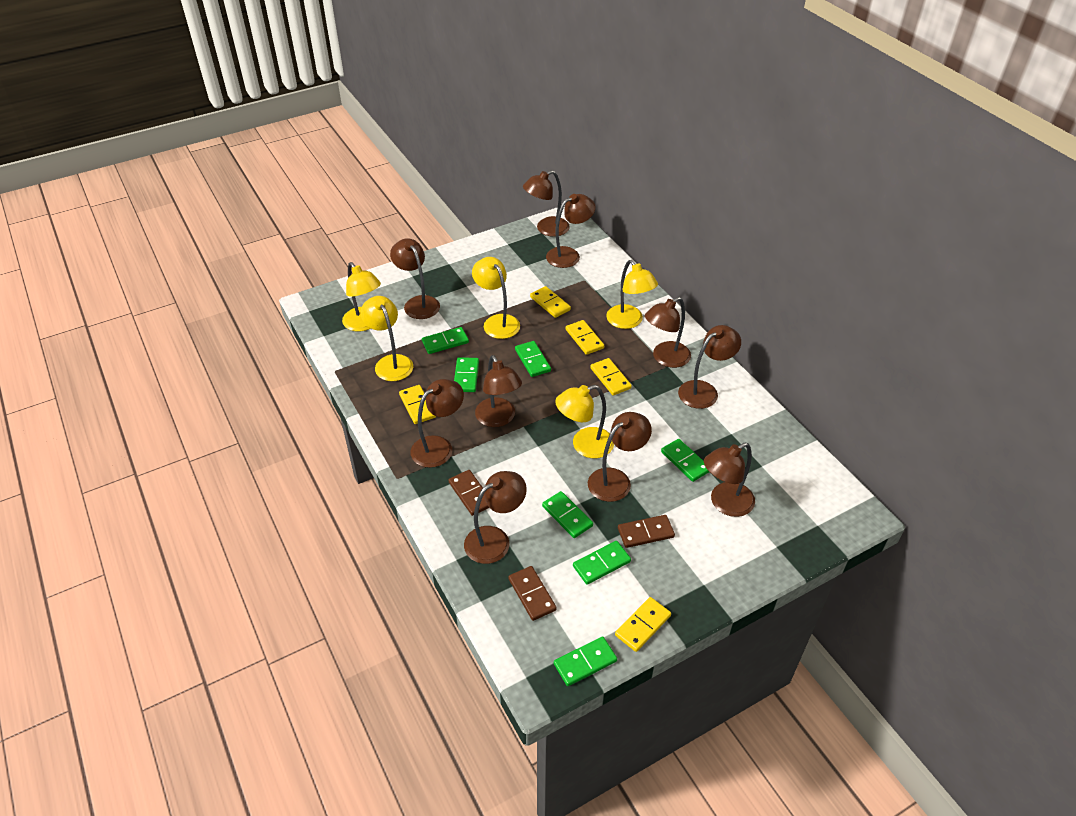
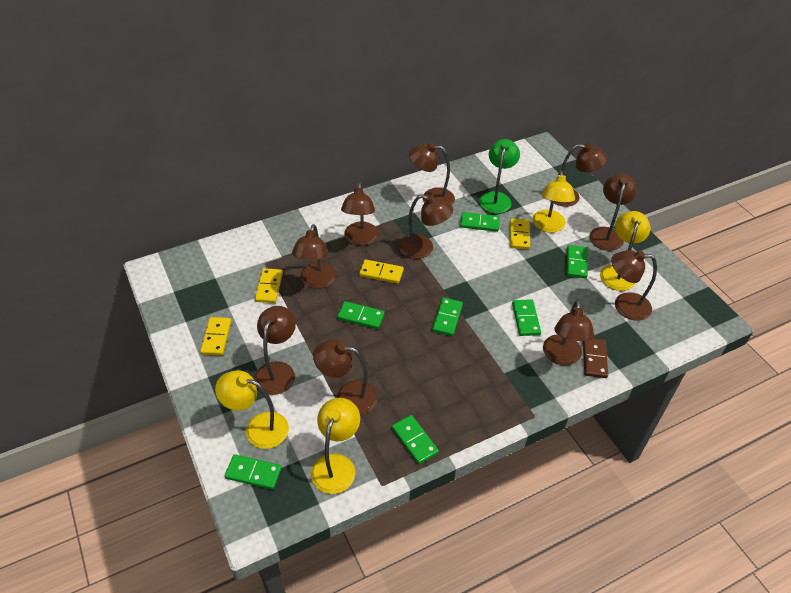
brown domino: 3 -> 1
green lamp: 0 -> 1
yellow domino: 5 -> 4
yellow lamp: 5 -> 4

